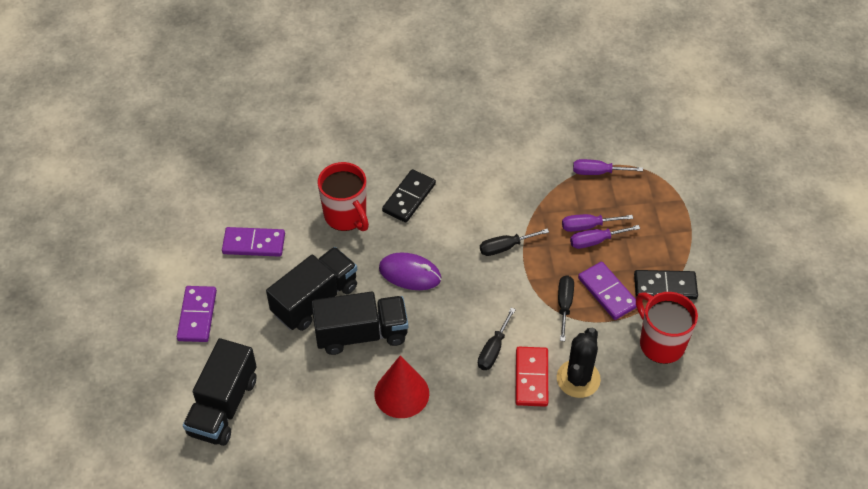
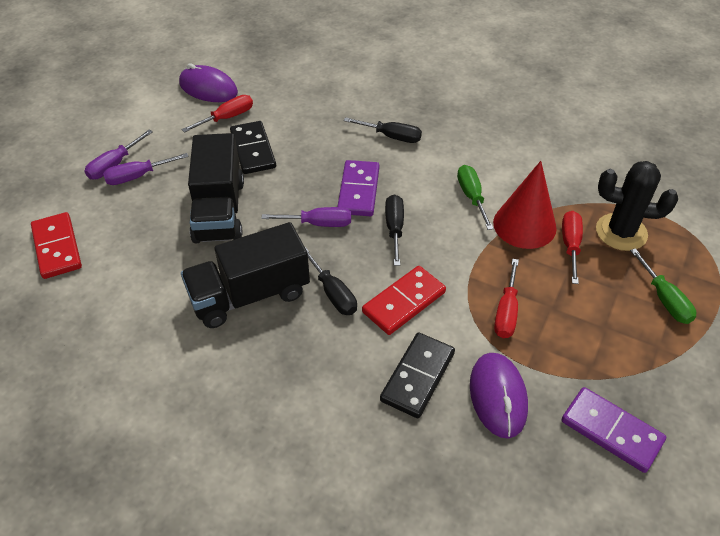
black truck: 3 -> 2
green screwdriver: 0 -> 2
purple domino: 3 -> 2
purple mouse: 1 -> 2
red domino: 1 -> 2
red mug: 2 -> 0
red screwdriver: 0 -> 3

